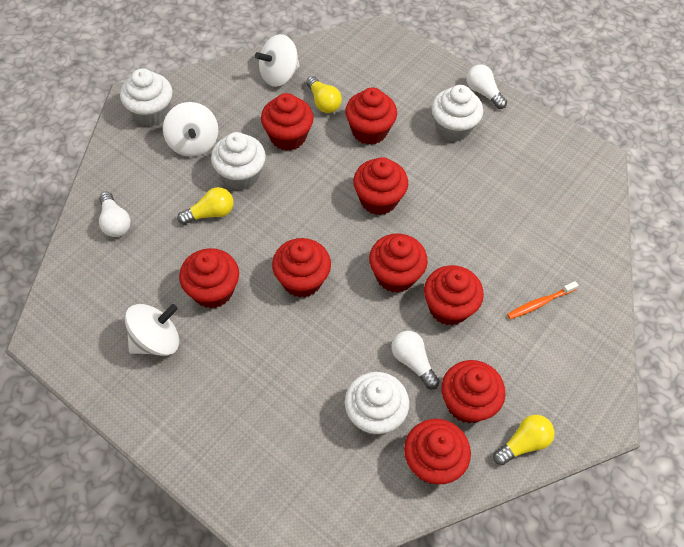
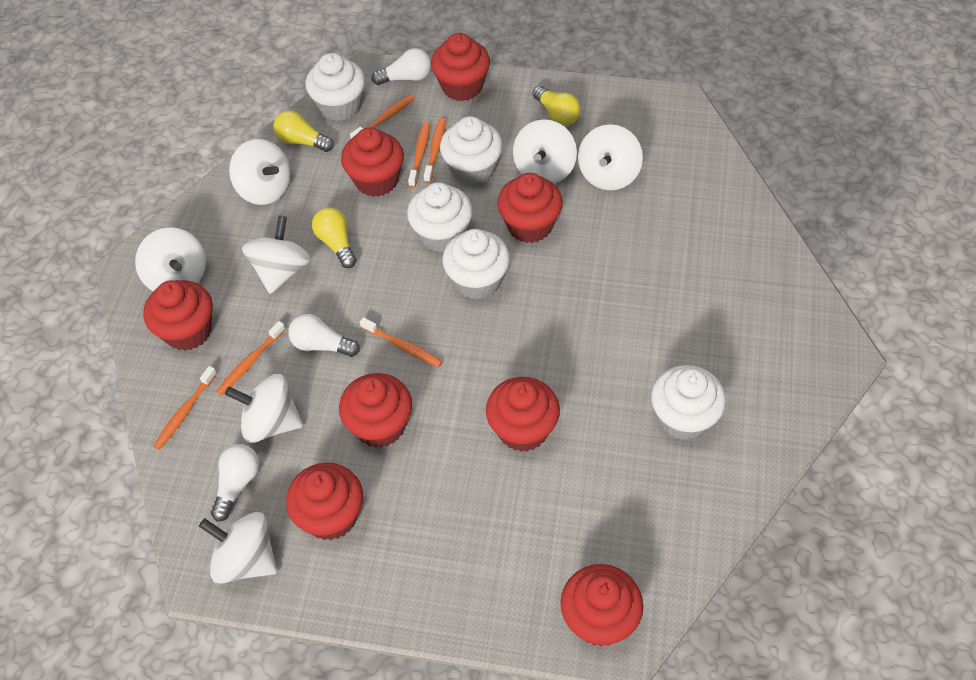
orange toothbrush: 1 -> 6
red cupcake: 9 -> 8
white cupcake: 4 -> 5
white spinning top: 3 -> 7

